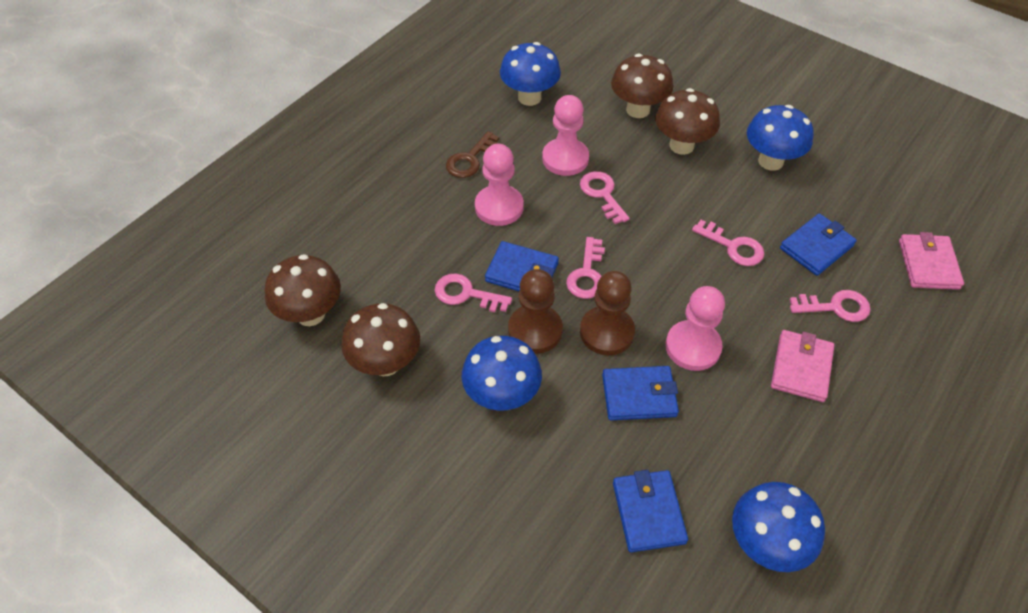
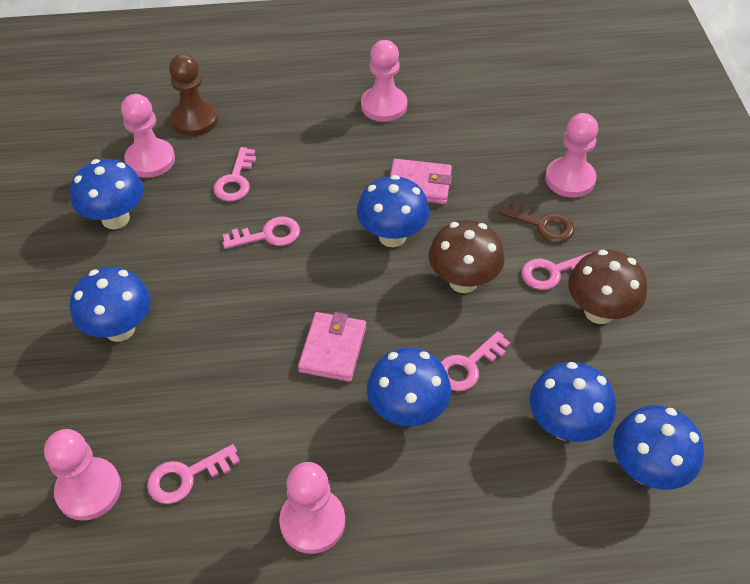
blue mushroom: 4 -> 6
blue wallet: 4 -> 0
brown mushroom: 4 -> 2
brown pawn: 2 -> 1
pink pawn: 3 -> 5

